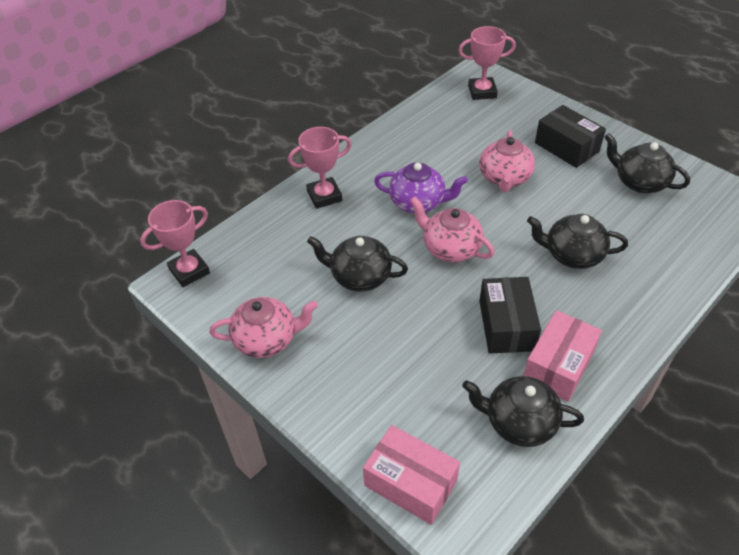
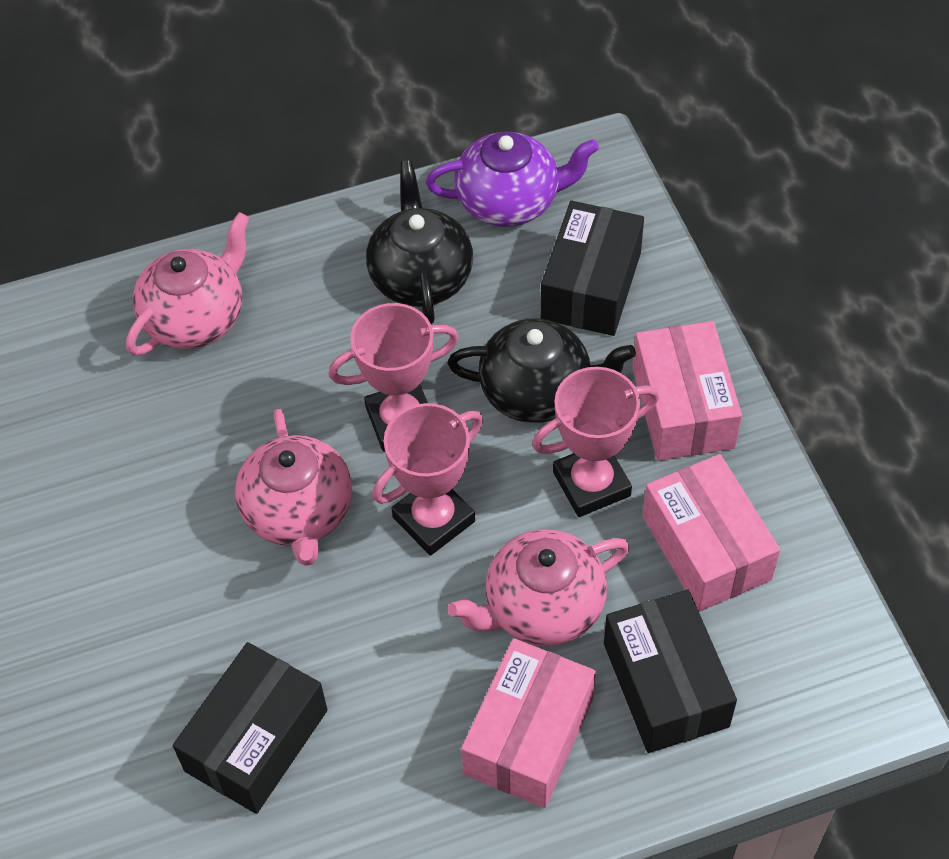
black box: 2 -> 3
black teapot: 4 -> 2
pink box: 2 -> 3

